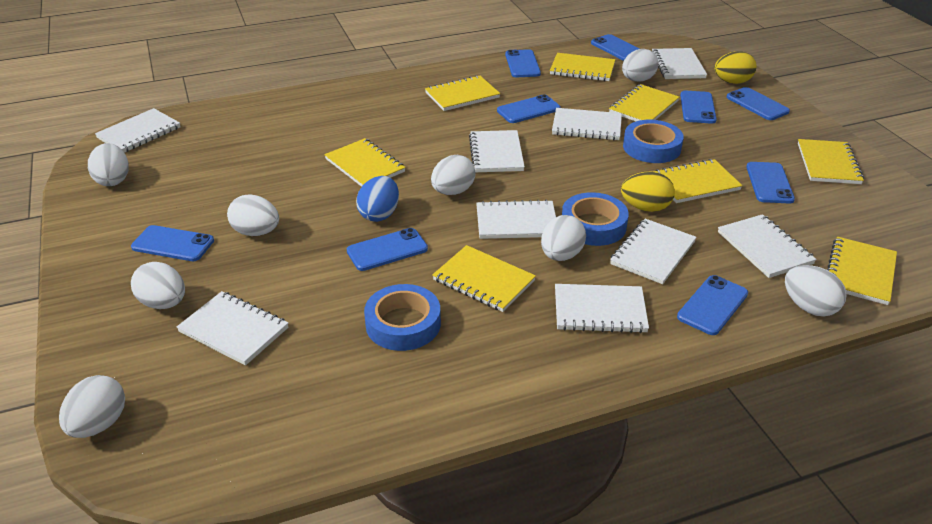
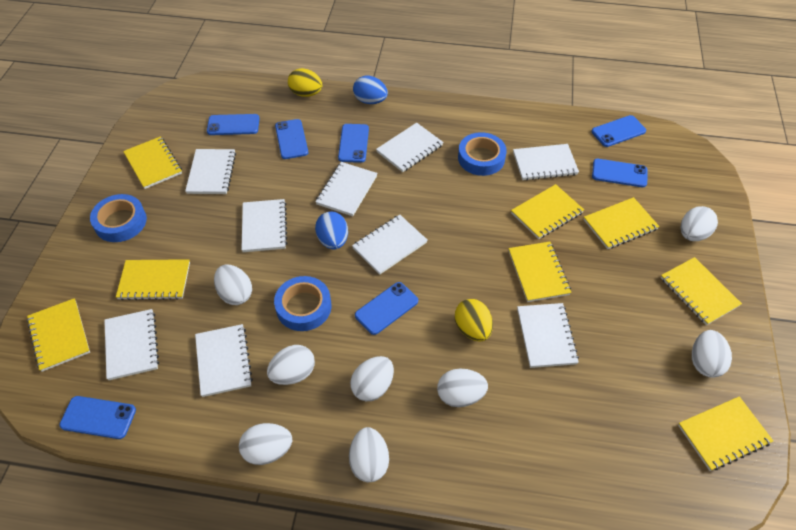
blue egg: 1 -> 2
blue phone: 9 -> 7

